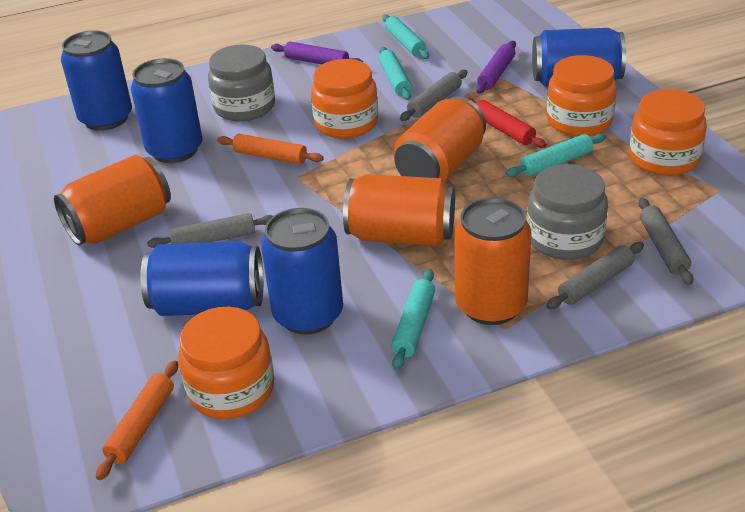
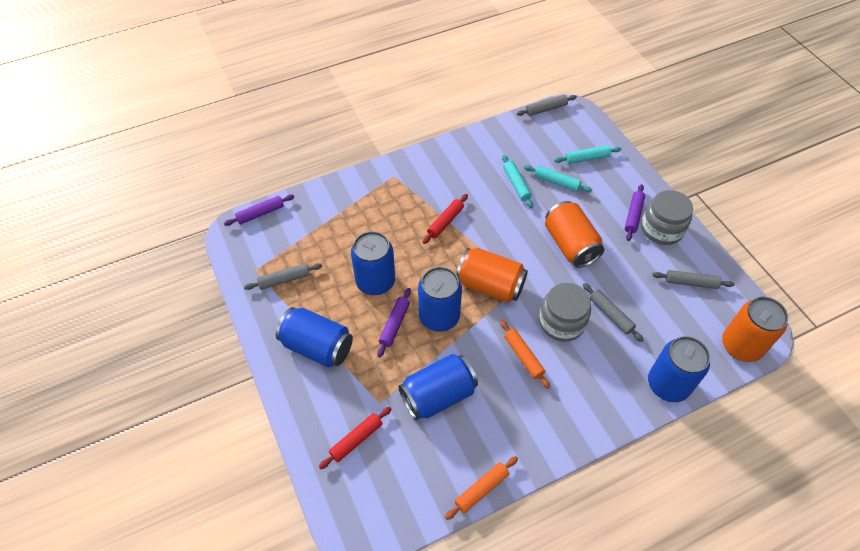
orange can: 4 -> 3
orange jar: 4 -> 0
purple rolling pin: 2 -> 3
red rolling pin: 1 -> 2
turquoise rolling pin: 4 -> 3

